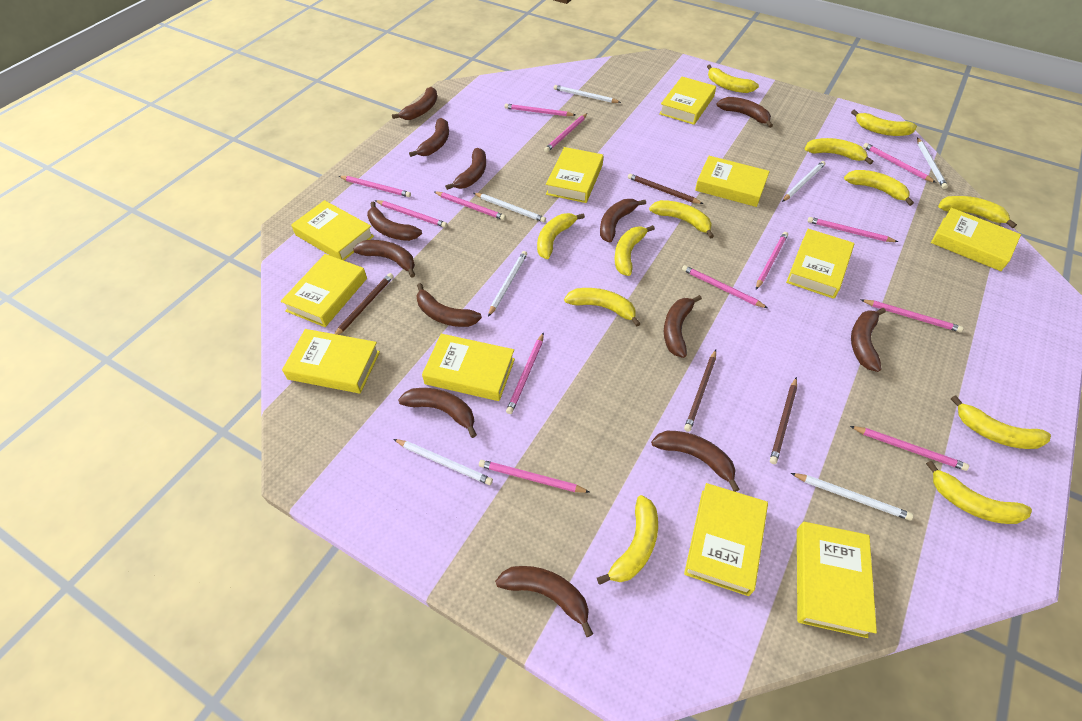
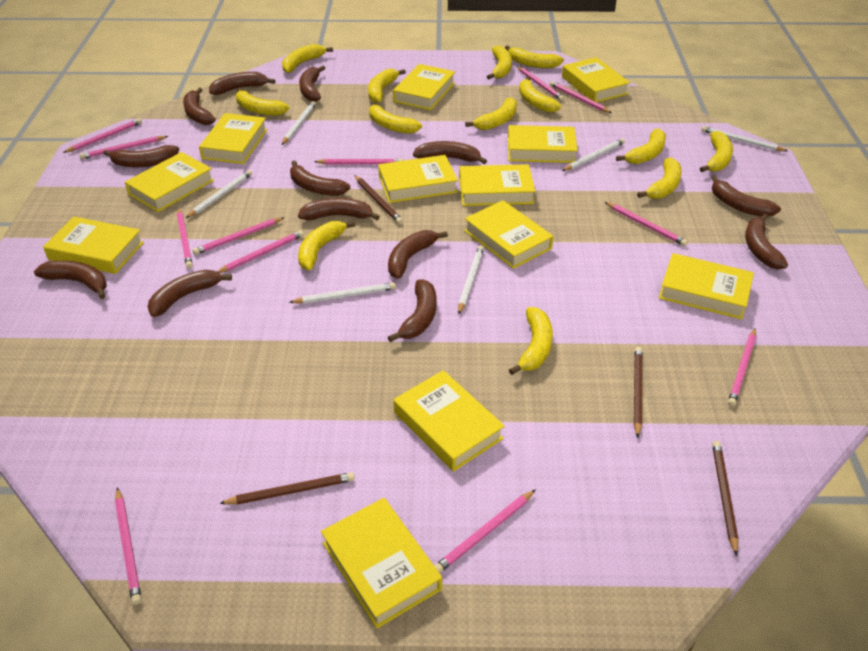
pink pencil: 13 -> 12
white pencil: 7 -> 6
yellow banana: 12 -> 13
yellow book: 11 -> 12

